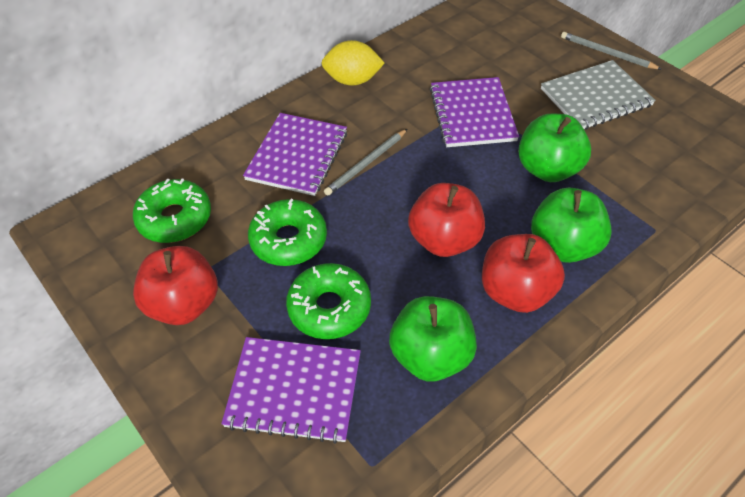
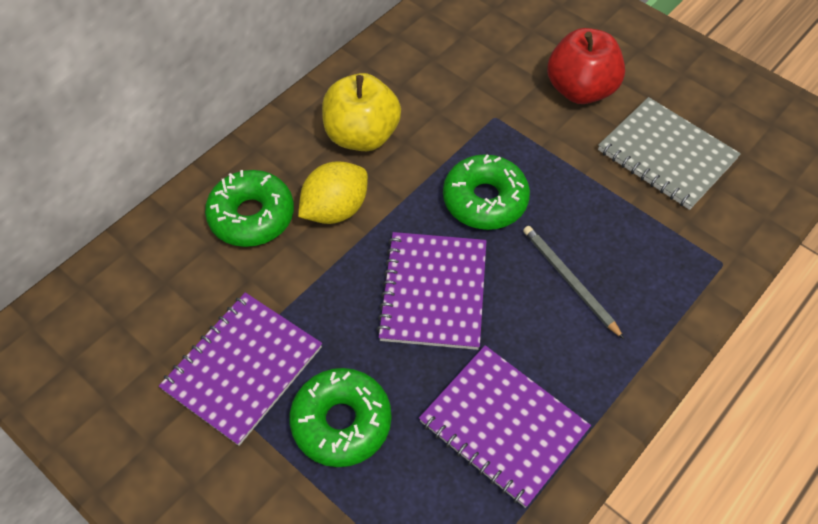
green apple: 3 -> 0
grey pencil: 2 -> 1
red apple: 3 -> 1
yellow apple: 0 -> 1

